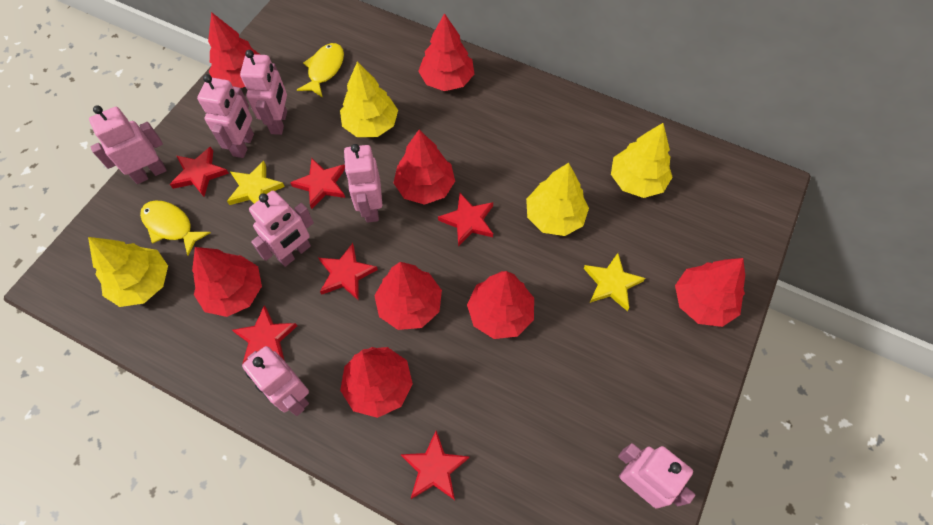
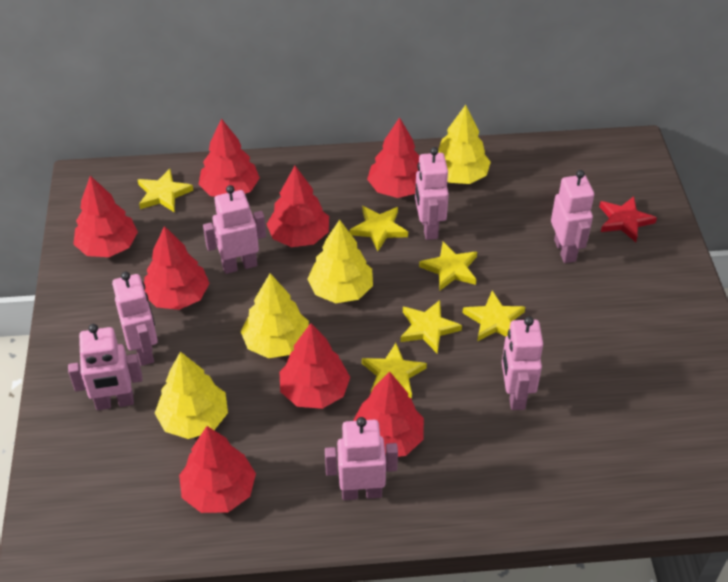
red star: 6 -> 1
yellow fish: 2 -> 0
yellow star: 2 -> 6

